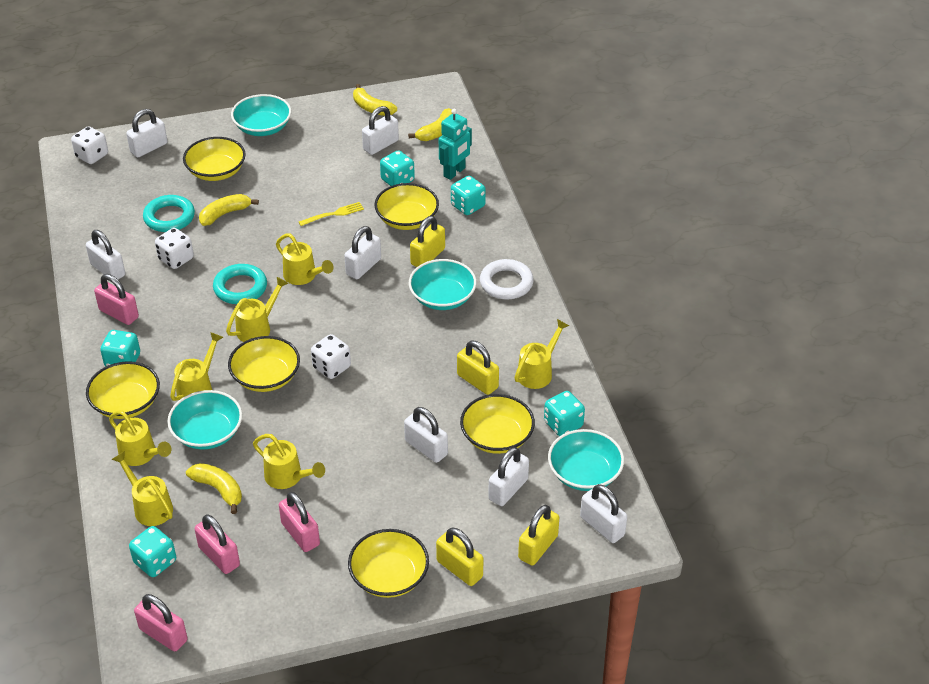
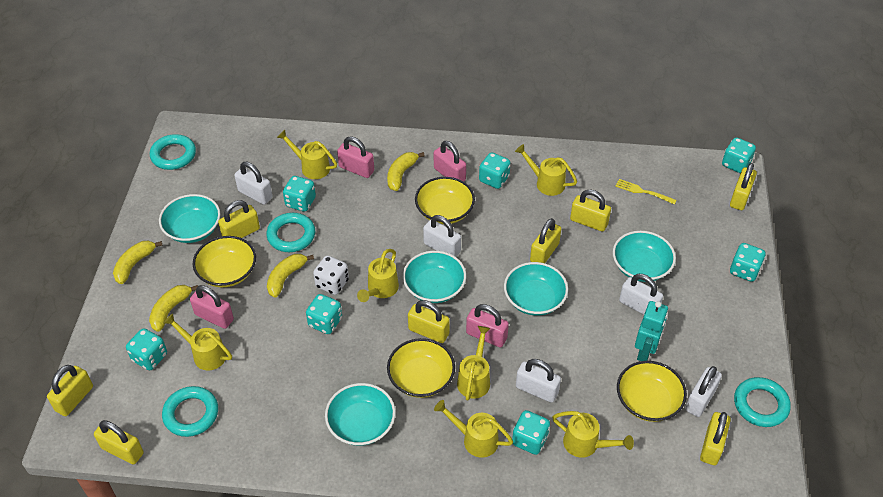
turquoise bowl: 4 -> 5
turquoise dice: 5 -> 7
turquoise ring: 2 -> 4
white dice: 3 -> 1
white padlock: 7 -> 5
white ring: 1 -> 0
yellow bowl: 6 -> 4
yellow padlock: 4 -> 8

